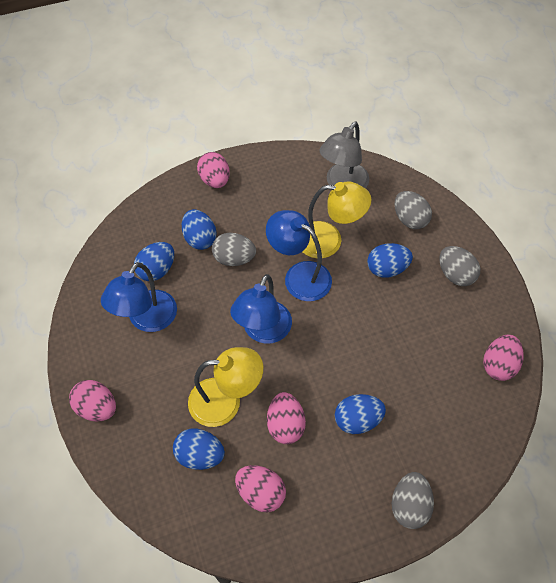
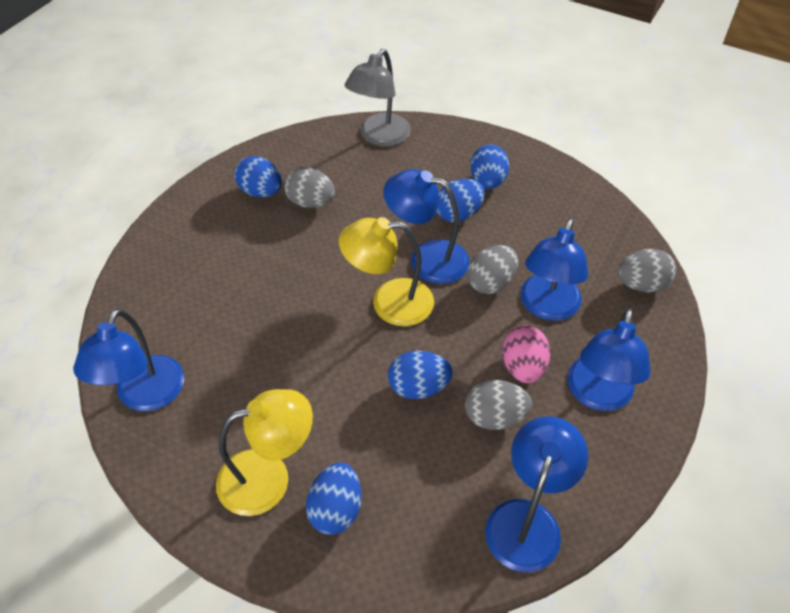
blue lamp: 3 -> 5
pink egg: 5 -> 1

